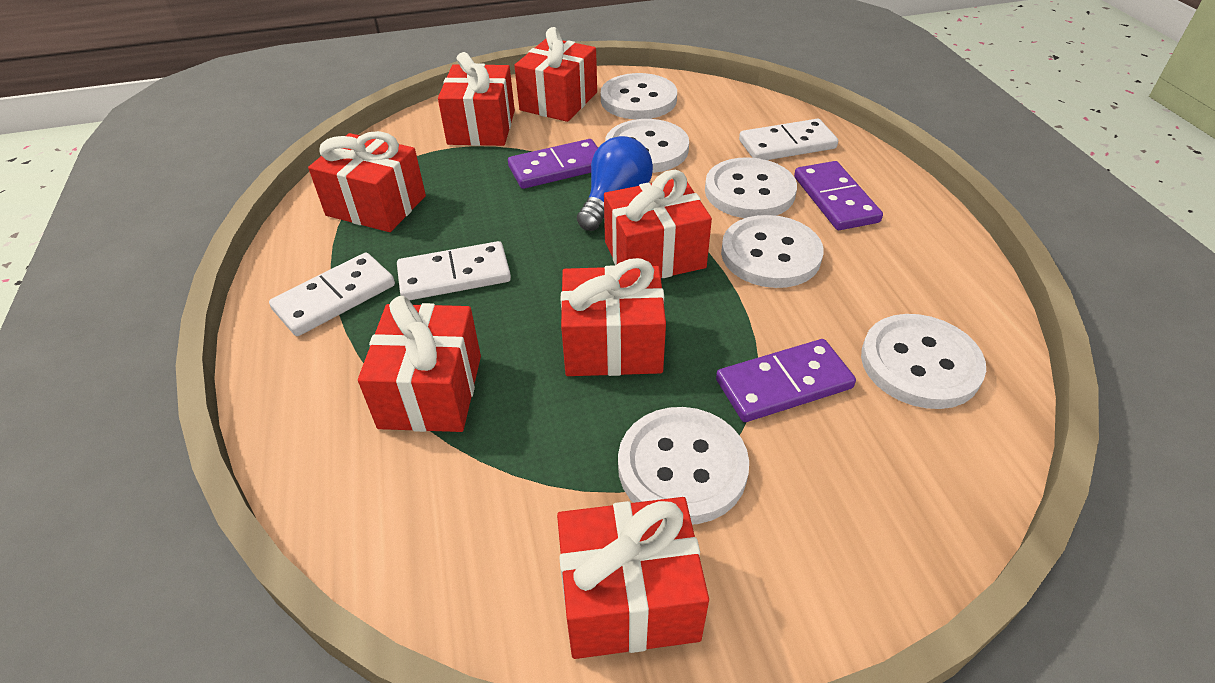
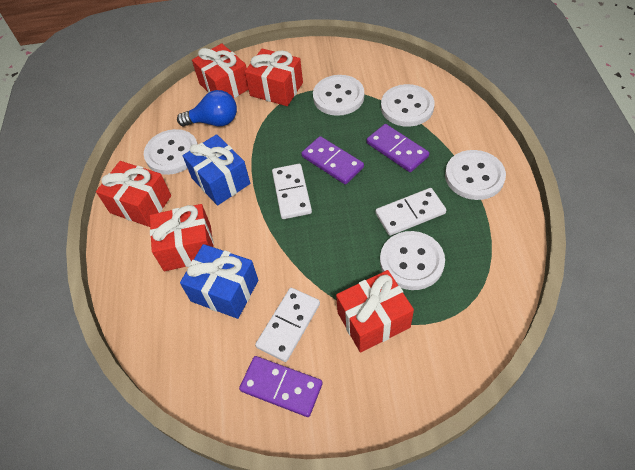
blue gift: 0 -> 2
red gift: 7 -> 5
white button: 6 -> 5

